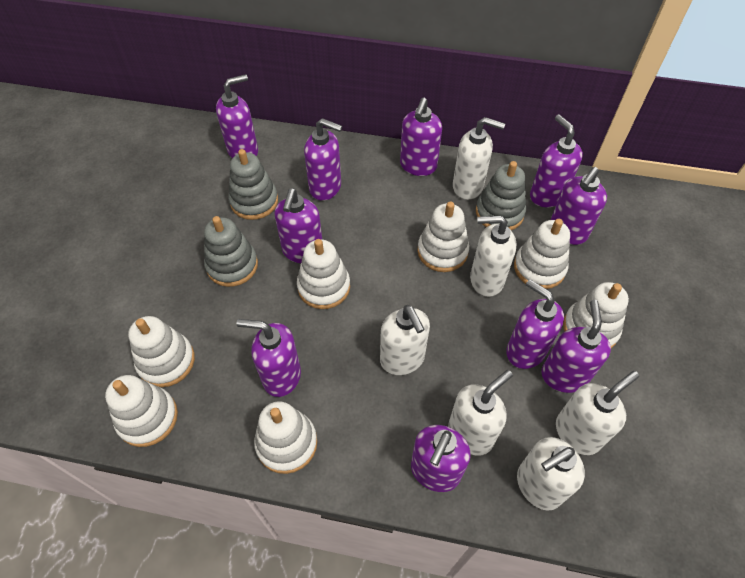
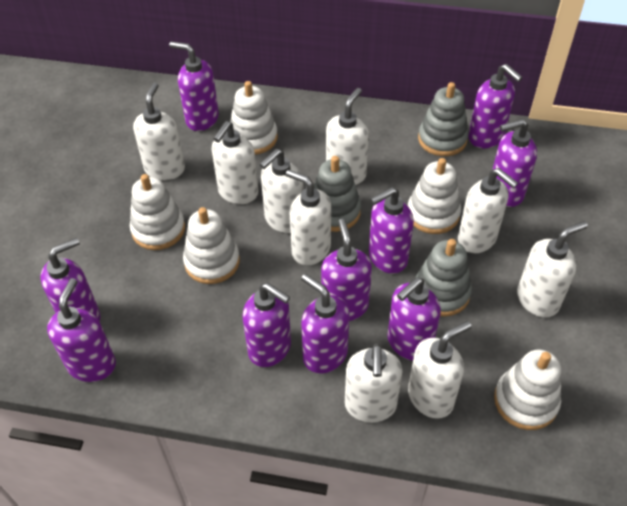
white soap dispenser: 6 -> 9
white stacking toy: 7 -> 5

